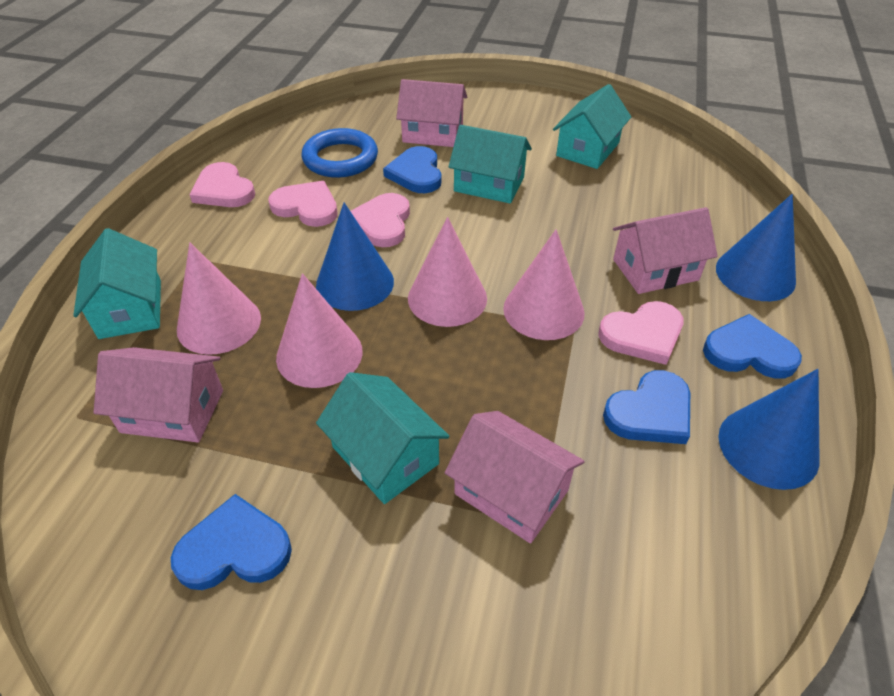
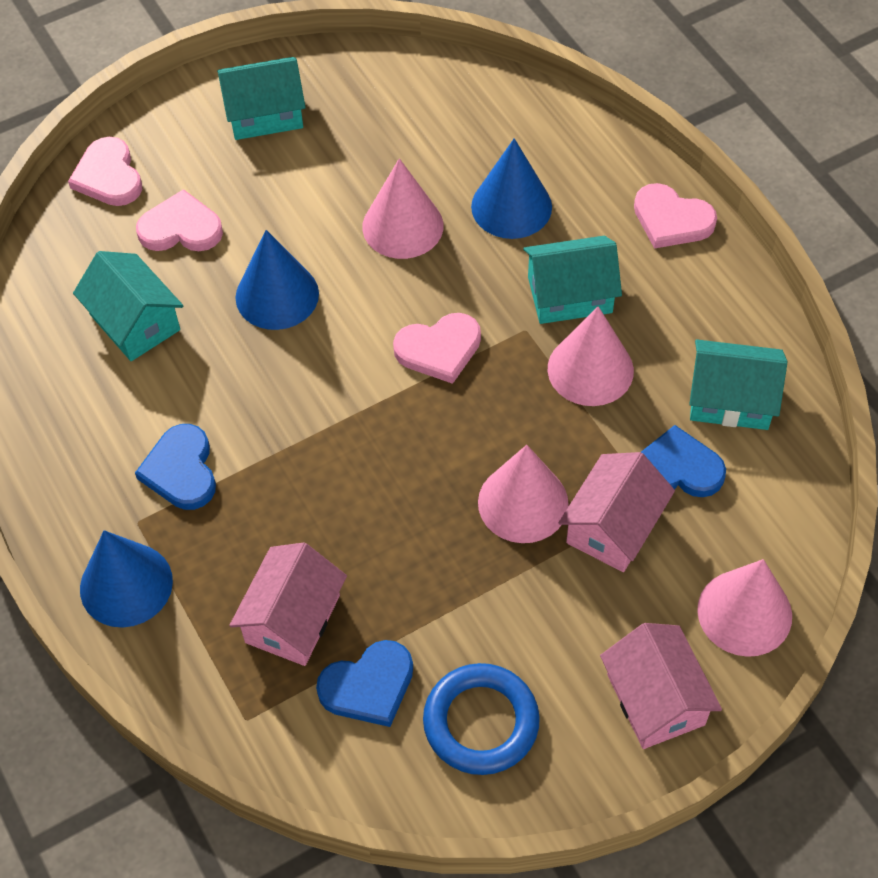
blue heart: 4 -> 3
pink house: 4 -> 3

